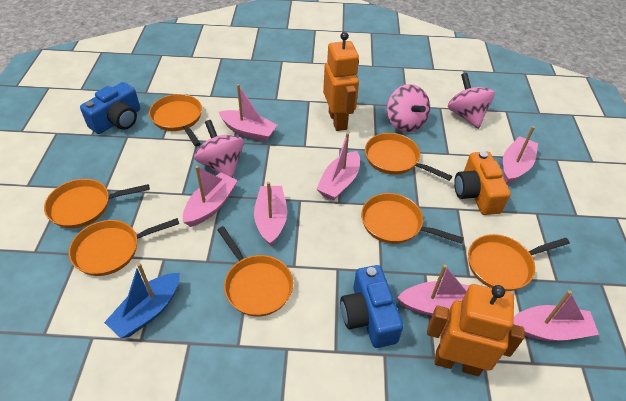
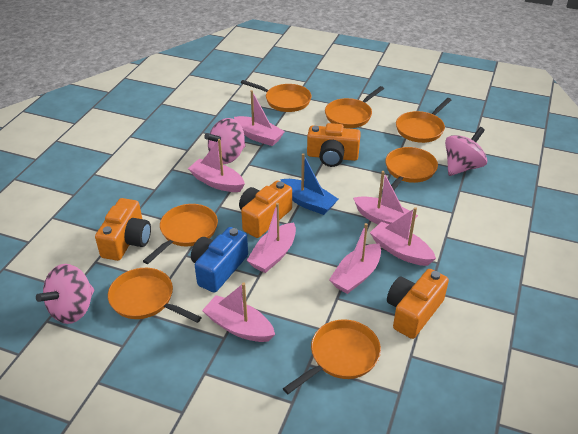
blue camera: 2 -> 1
orange camera: 1 -> 4
orange robot: 2 -> 0

